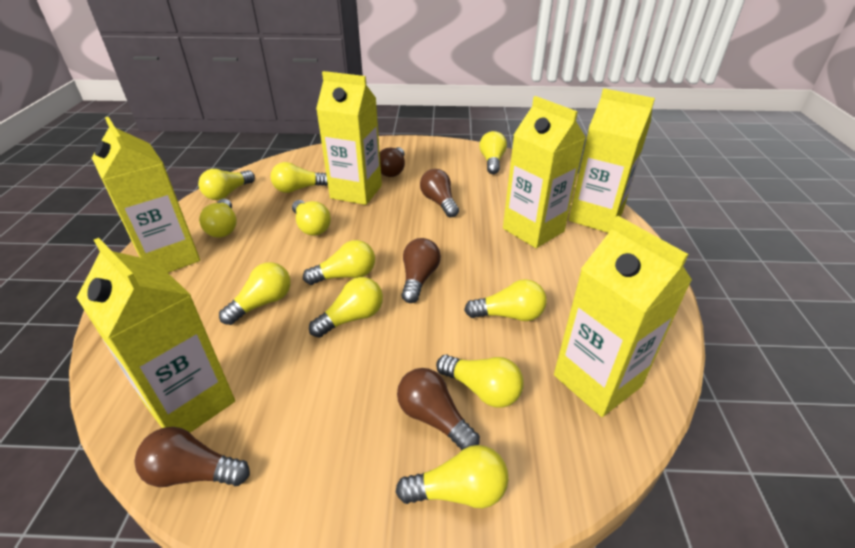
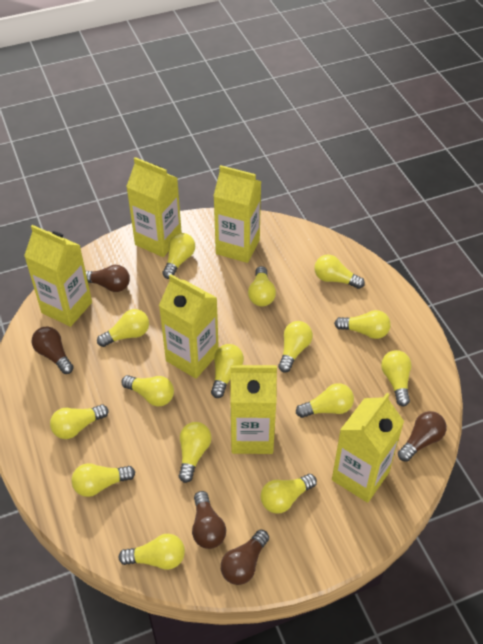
yellow light bulb: 11 -> 15

